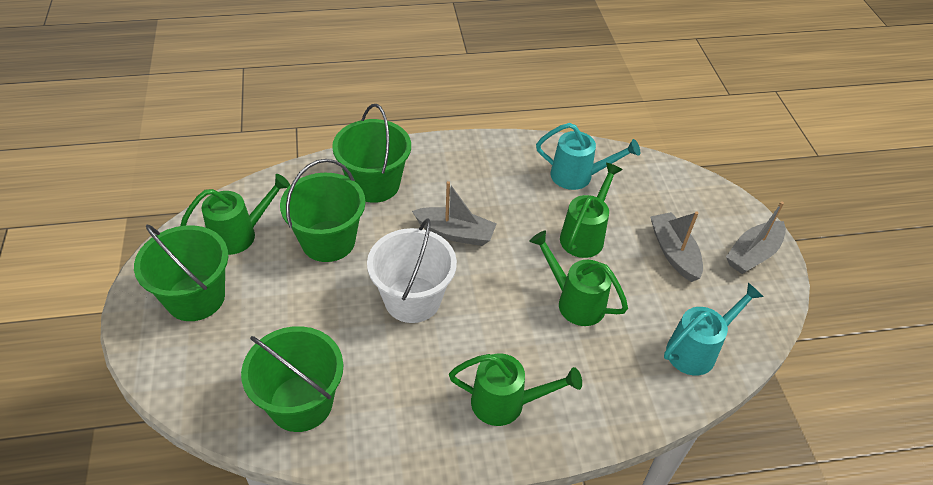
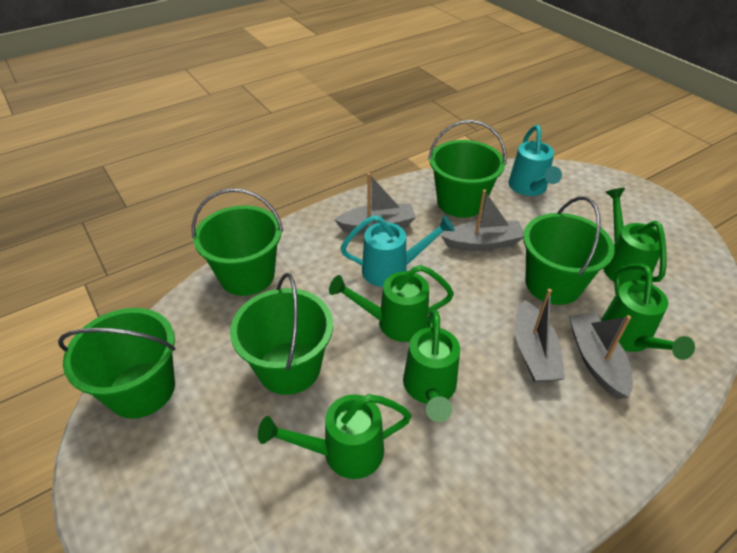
green bucket: 4 -> 5
green watering can: 4 -> 5
grey boat: 3 -> 4
white bucket: 1 -> 0

